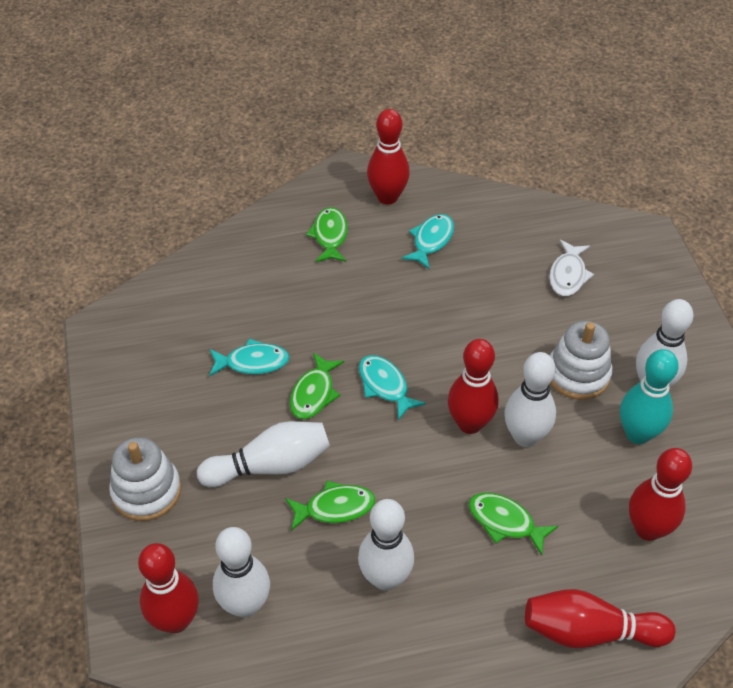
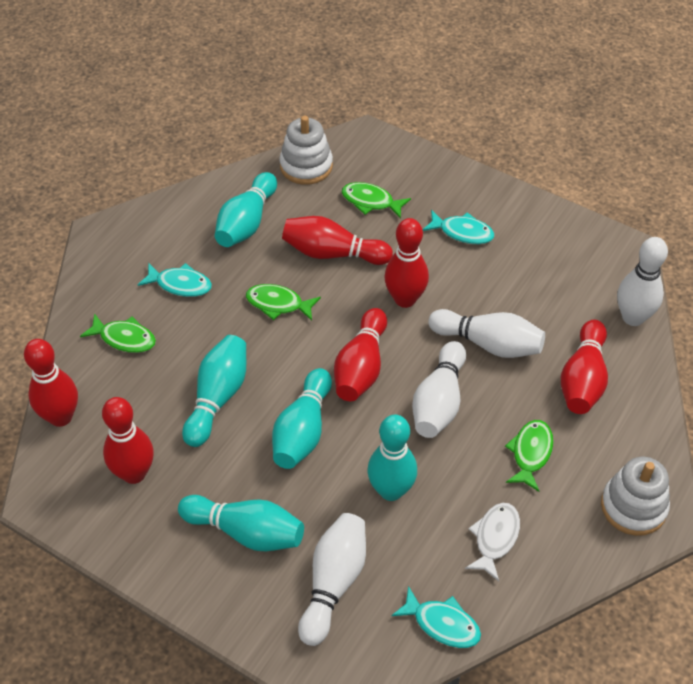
red bowling pin: 5 -> 6
turquoise bowling pin: 1 -> 5
white bowling pin: 5 -> 4

